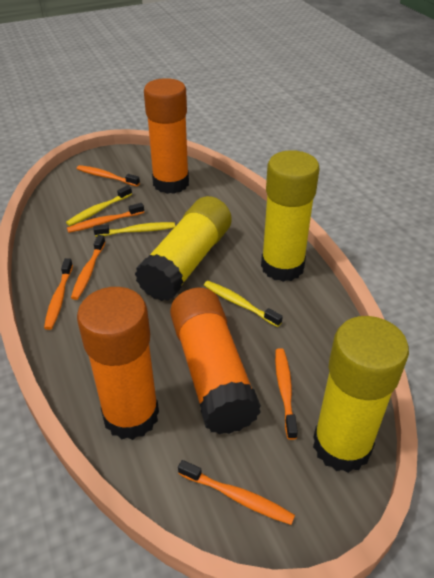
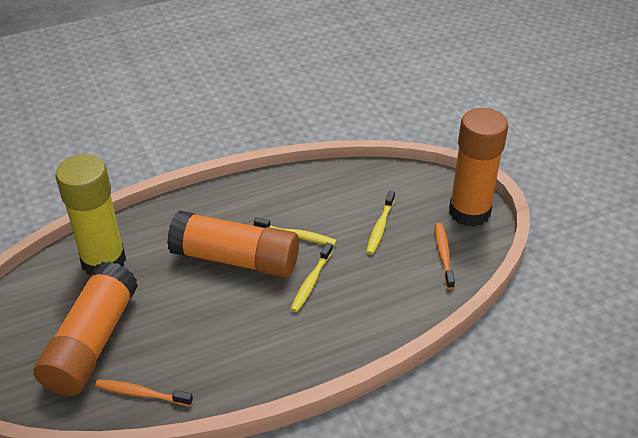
orange toothbrush: 6 -> 2
yellow glue stick: 3 -> 1

